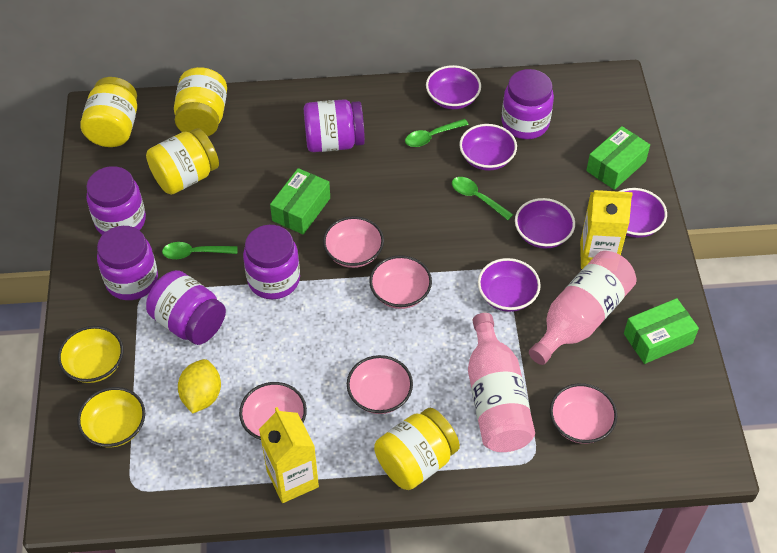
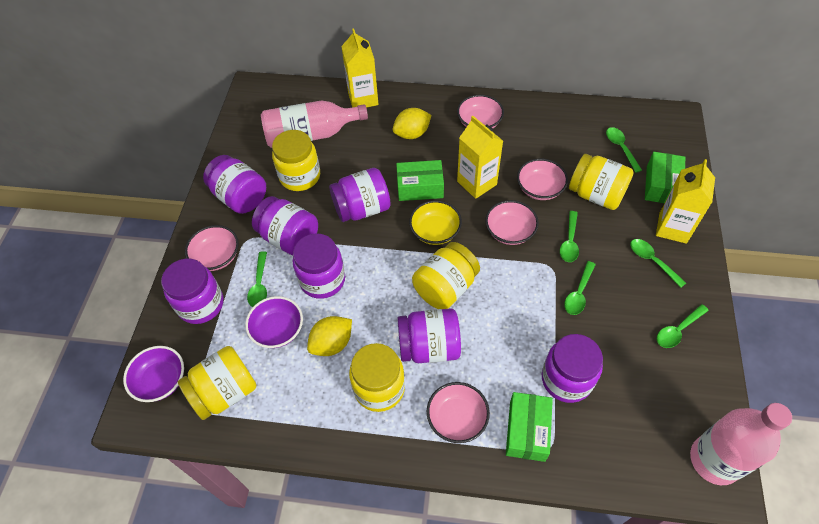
green spoon: 3 -> 6
purple bowl: 5 -> 2
purple jar: 6 -> 7
yellow bowl: 2 -> 1
yellow carton: 2 -> 3
yellow jar: 4 -> 5
yellow lemon: 1 -> 2

